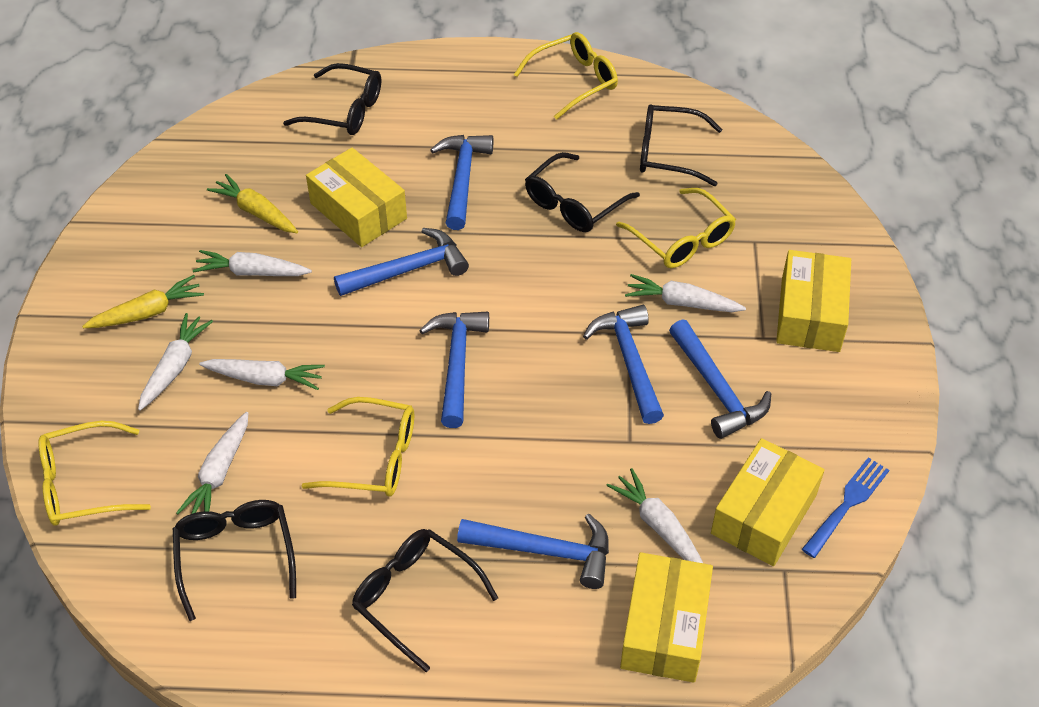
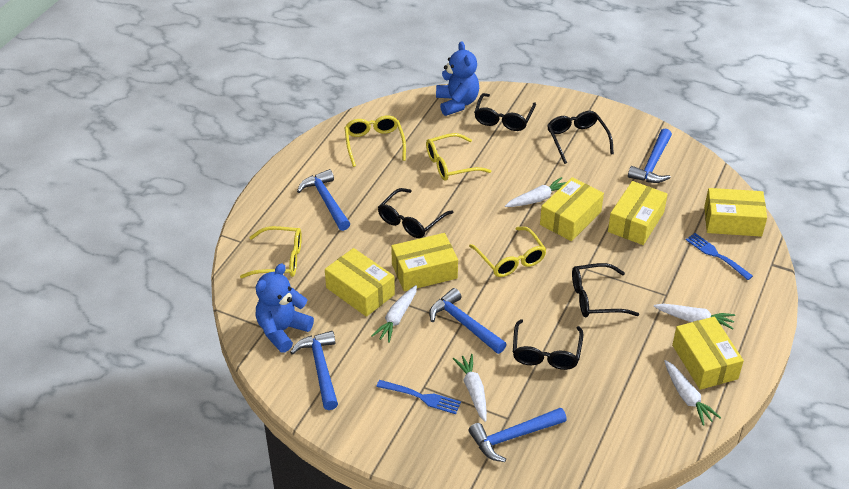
blue fork: 1 -> 2
blue hammer: 6 -> 5
blue teddy bear: 0 -> 2
white carrot: 6 -> 5
yellow box: 4 -> 6
yellow carrot: 2 -> 0

